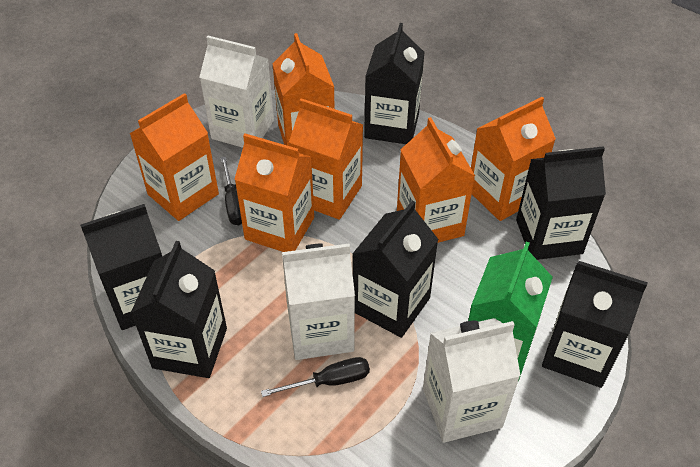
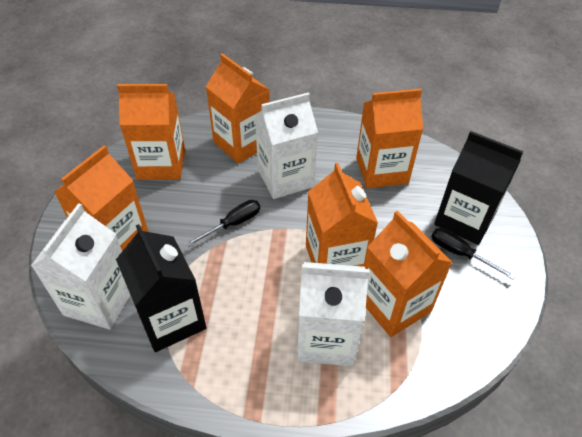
black carton: 6 -> 2
green carton: 1 -> 0

